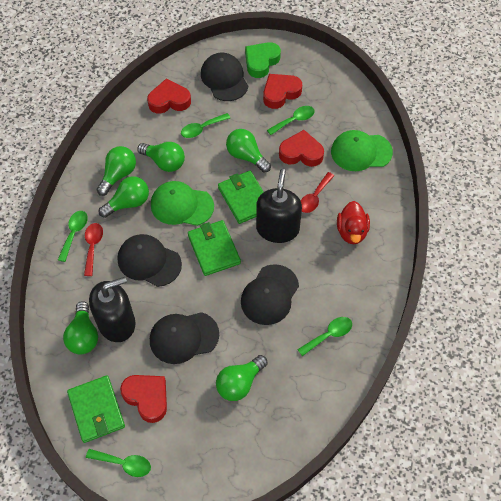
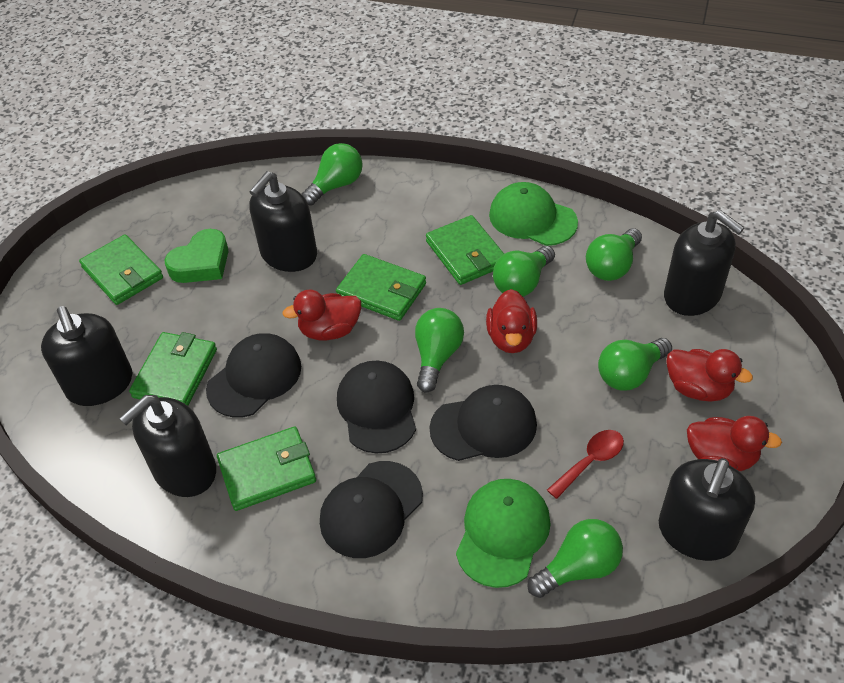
black soap dispenser: 2 -> 5
green spoon: 5 -> 0
green wallet: 3 -> 5
red duck: 1 -> 4
red heart: 4 -> 0
red spoon: 2 -> 1

